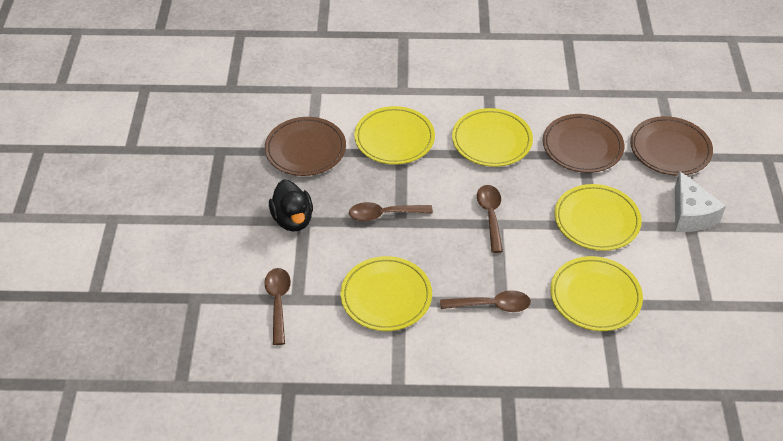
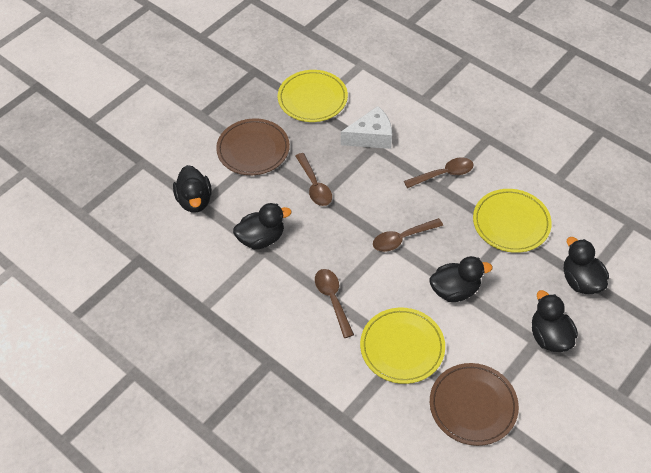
black duck: 1 -> 5
brown plate: 3 -> 2
yellow plate: 5 -> 3

